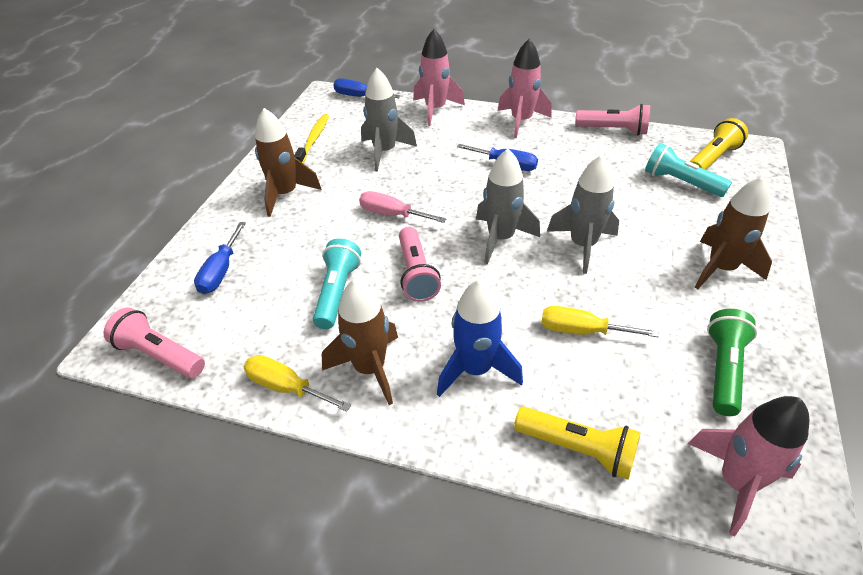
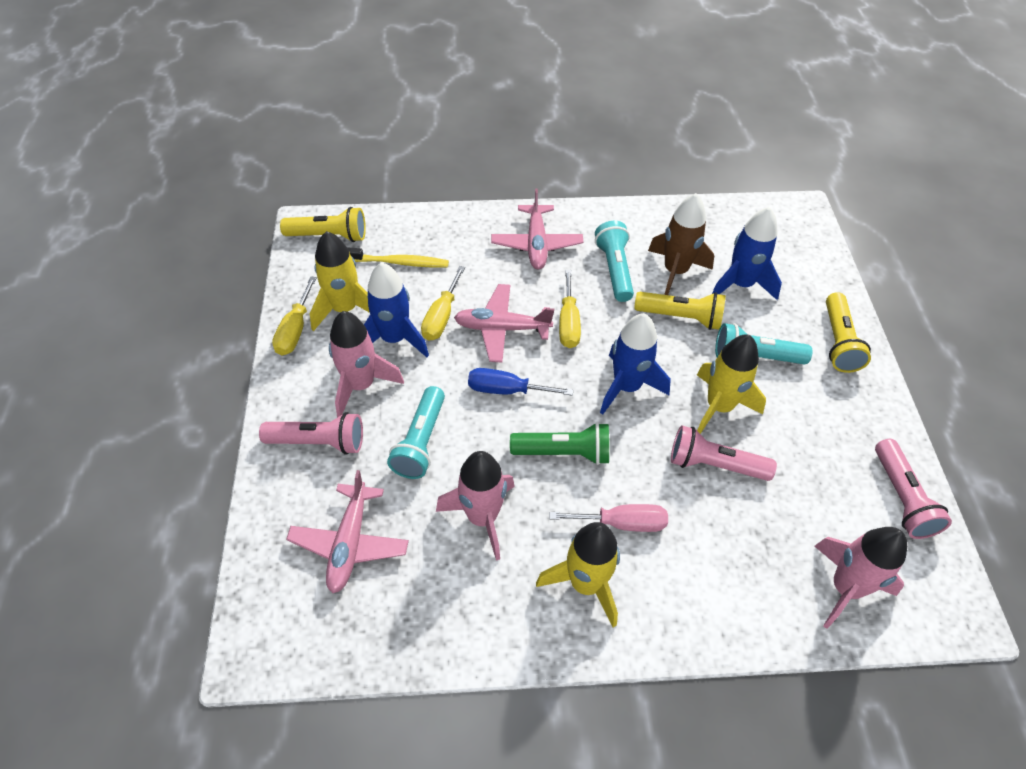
blue rocket: 1 -> 3
blue screwdriver: 3 -> 1
brown rocket: 3 -> 1
grey rocket: 3 -> 0
pink plane: 0 -> 3
turquoise flashlight: 2 -> 3
yellow flashlight: 2 -> 3
yellow rocket: 0 -> 3
yellow screwdriver: 2 -> 3

